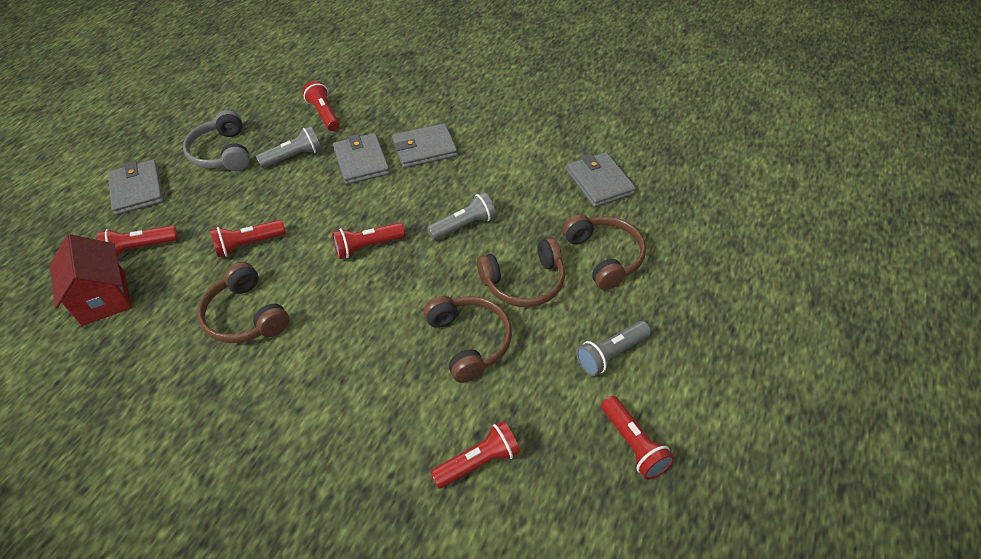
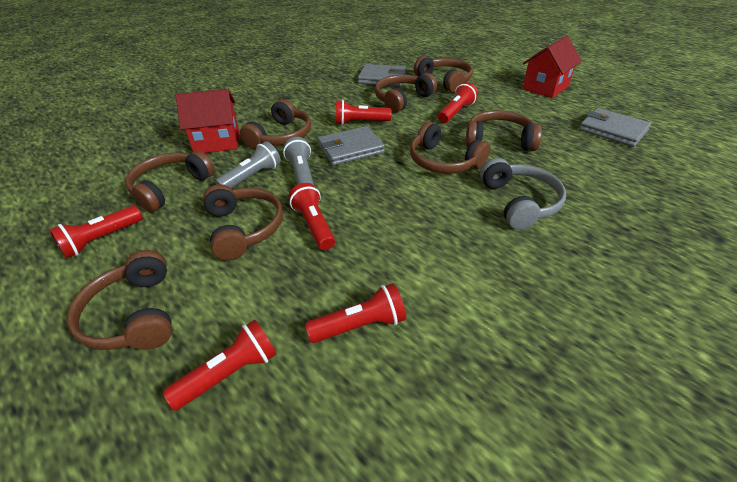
brown headphones: 4 -> 8
grey flashlight: 3 -> 2
grey wallet: 4 -> 3
red house: 1 -> 2

